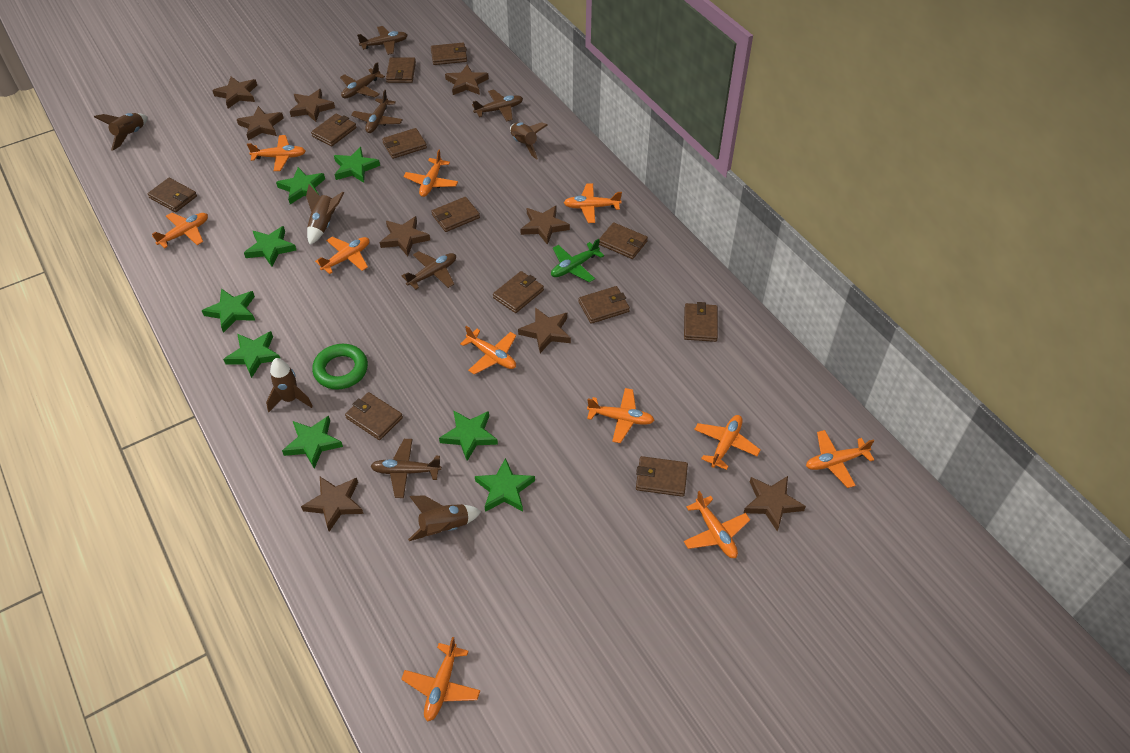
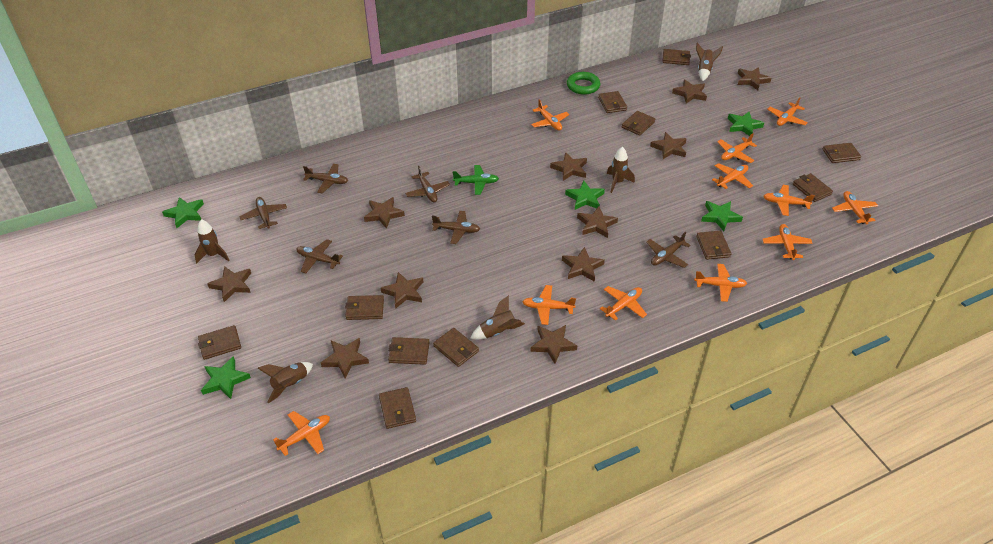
brown star: 9 -> 11
brown wallet: 12 -> 11
green star: 8 -> 5

